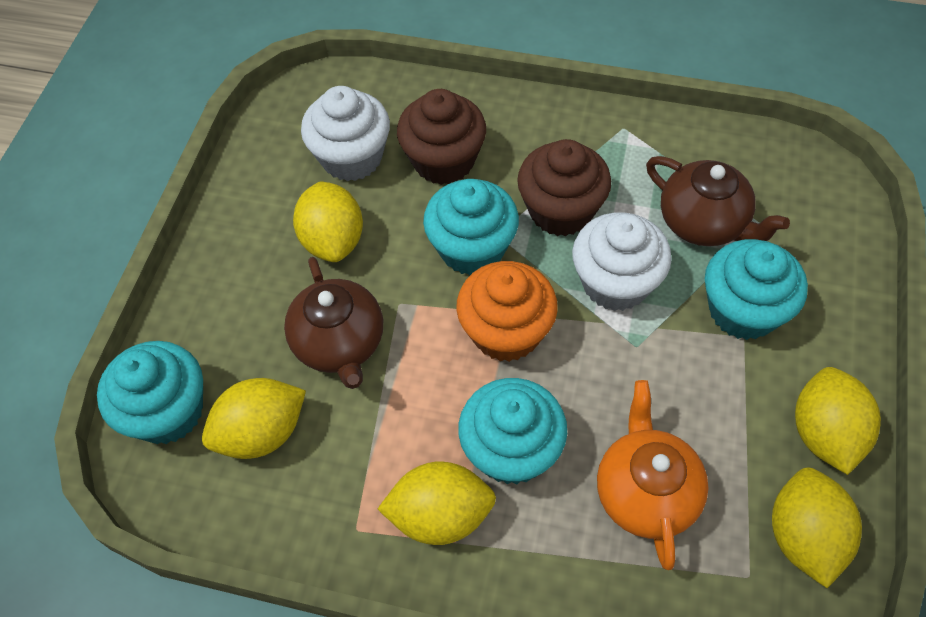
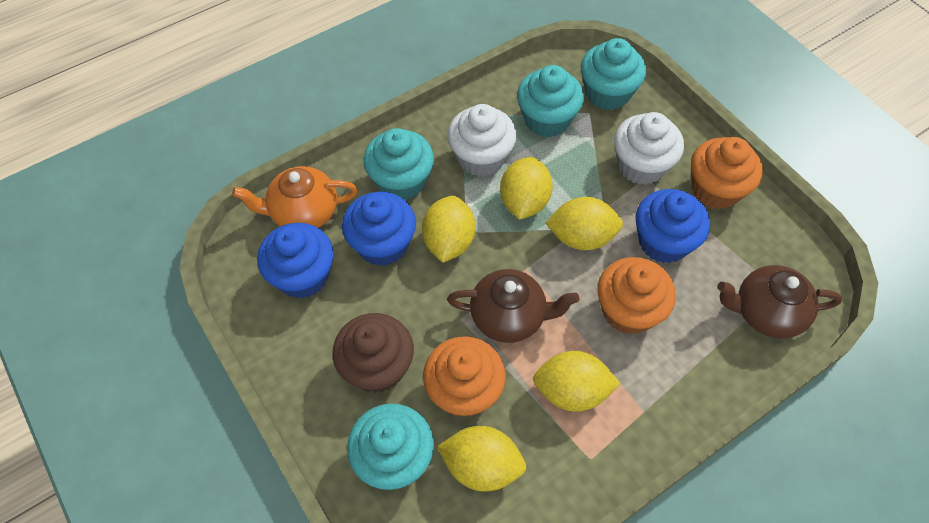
blue cupcake: 0 -> 3
brown cupcake: 2 -> 1
orange cupcake: 1 -> 3

